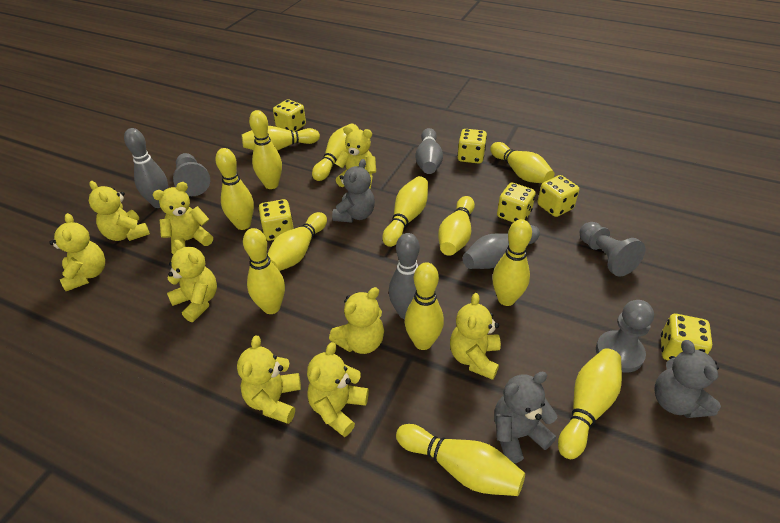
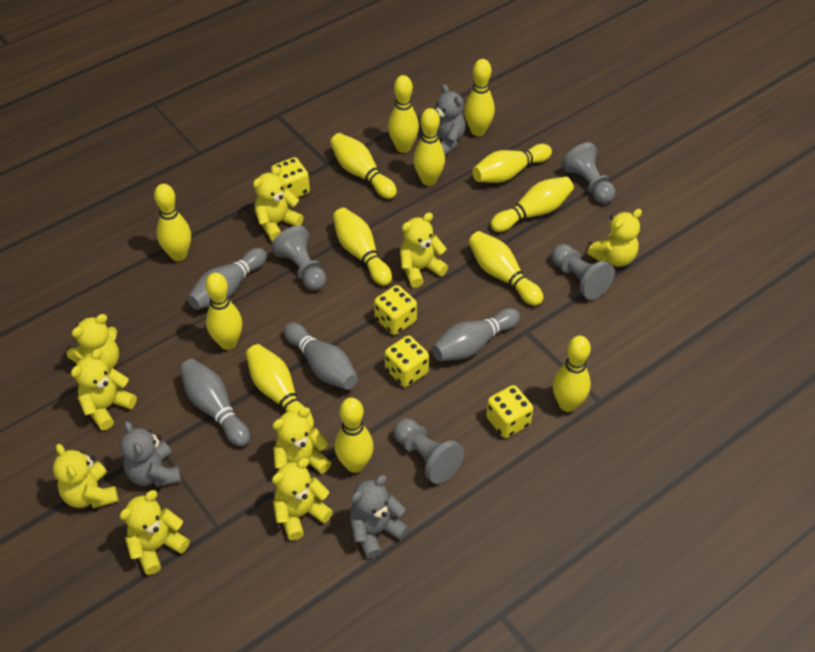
grey pawn: 3 -> 4
yellow dice: 6 -> 4

